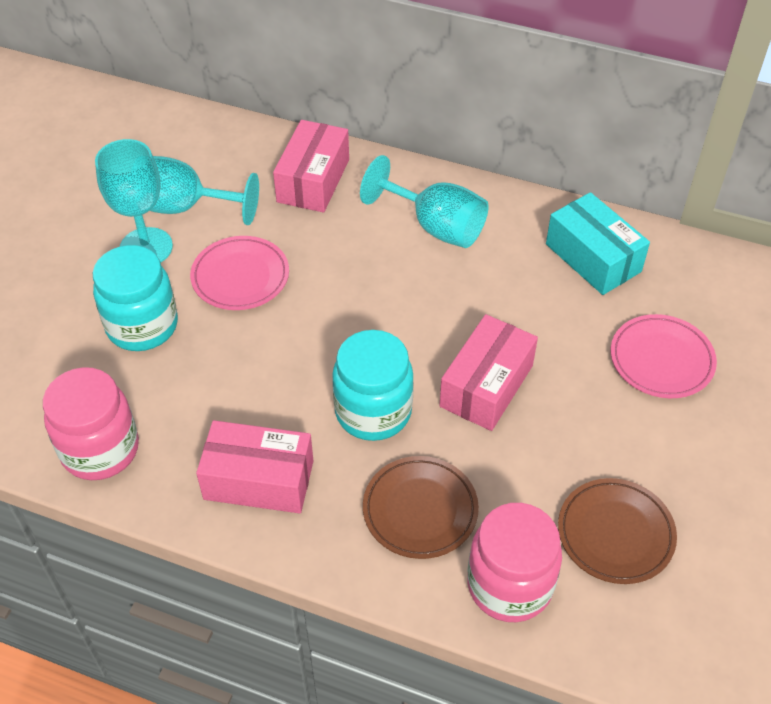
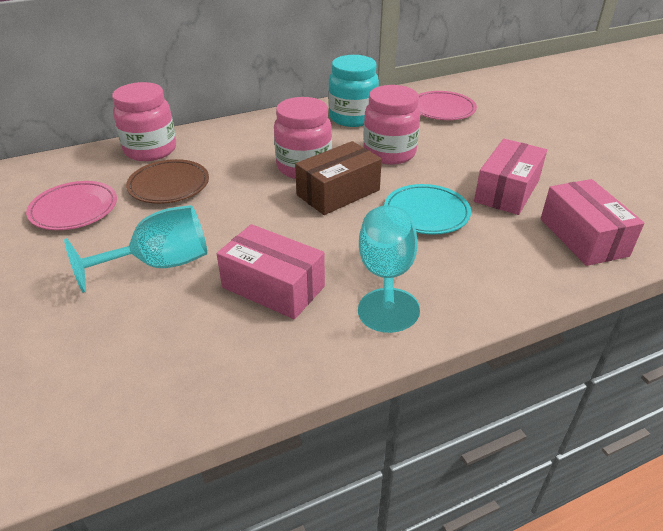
brown box: 0 -> 1
brown plate: 2 -> 1
pink jar: 2 -> 3
turquoise box: 1 -> 0
turquoise goblet: 3 -> 2
turquoise jar: 2 -> 1
turquoise plate: 0 -> 1

